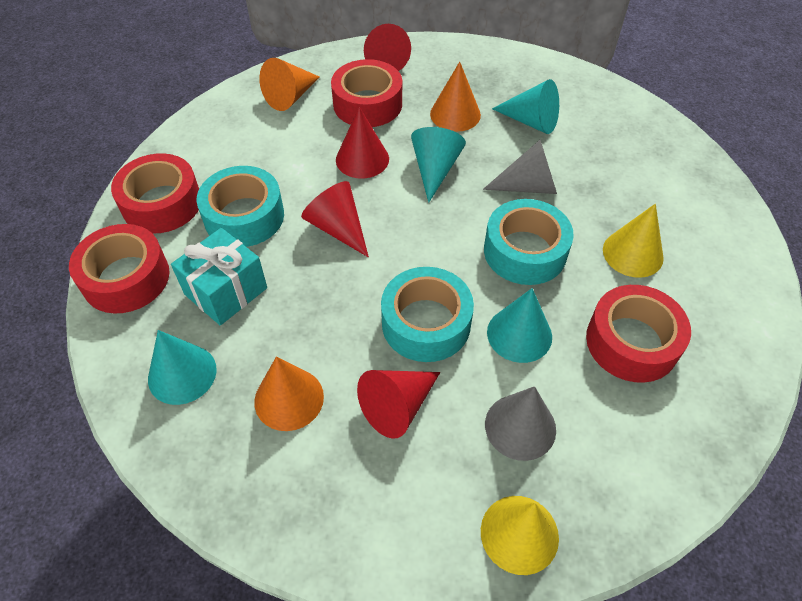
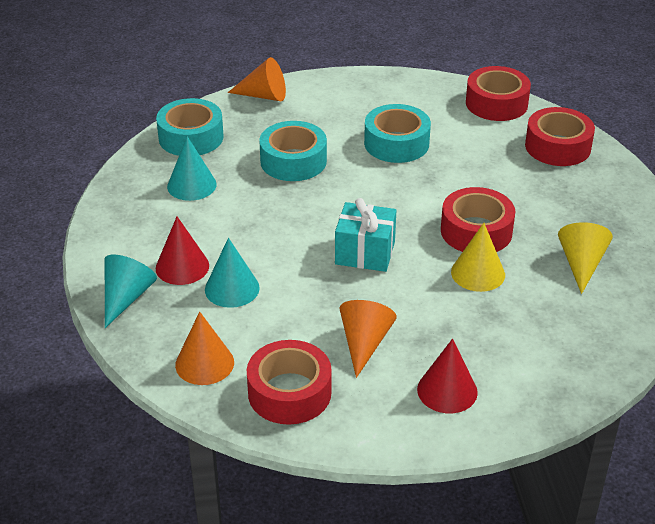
grey cone: 2 -> 0
red cone: 4 -> 2
turquoise cone: 4 -> 3

